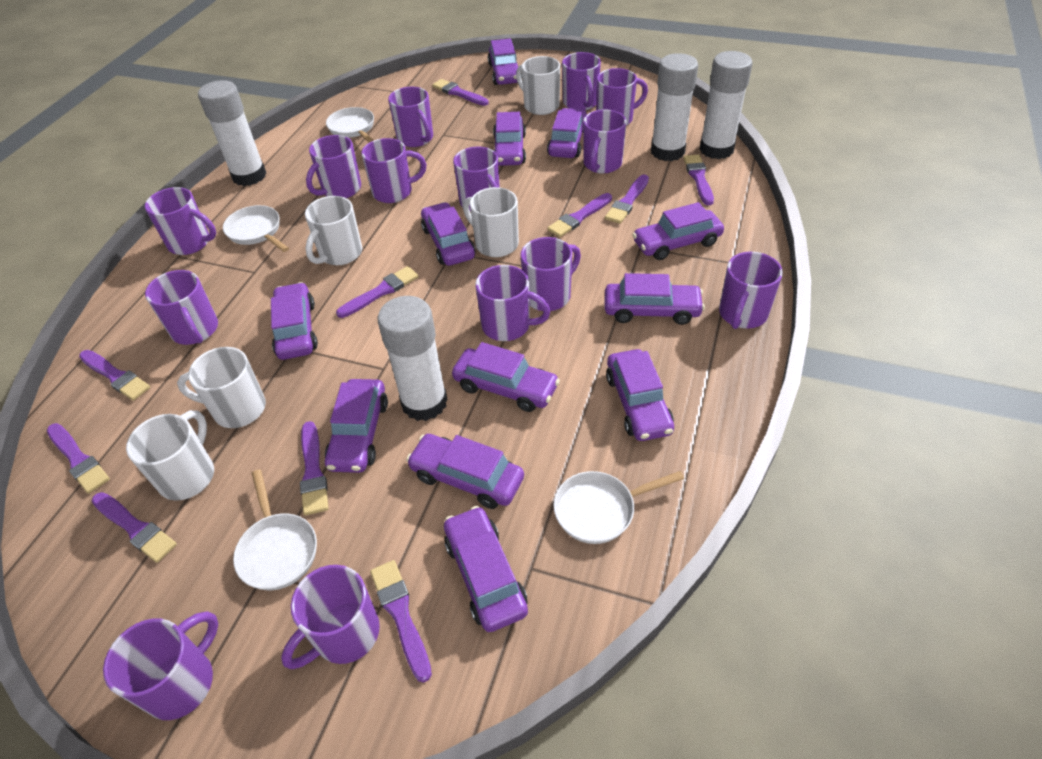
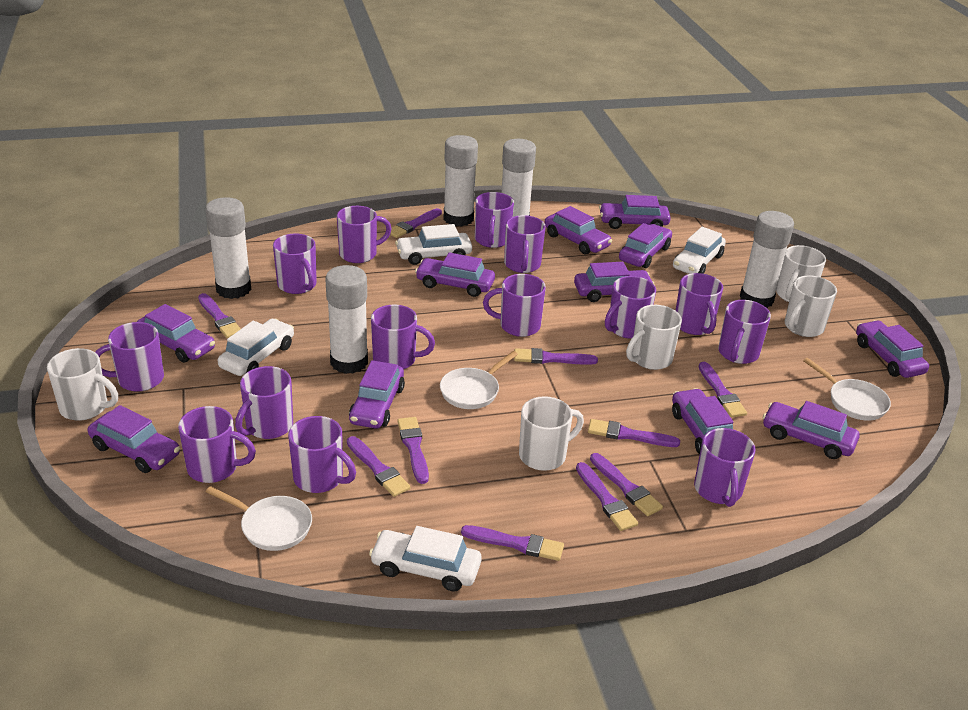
purple car: 12 -> 11
white car: 0 -> 4
white glue stick: 4 -> 5
white pan: 4 -> 3

